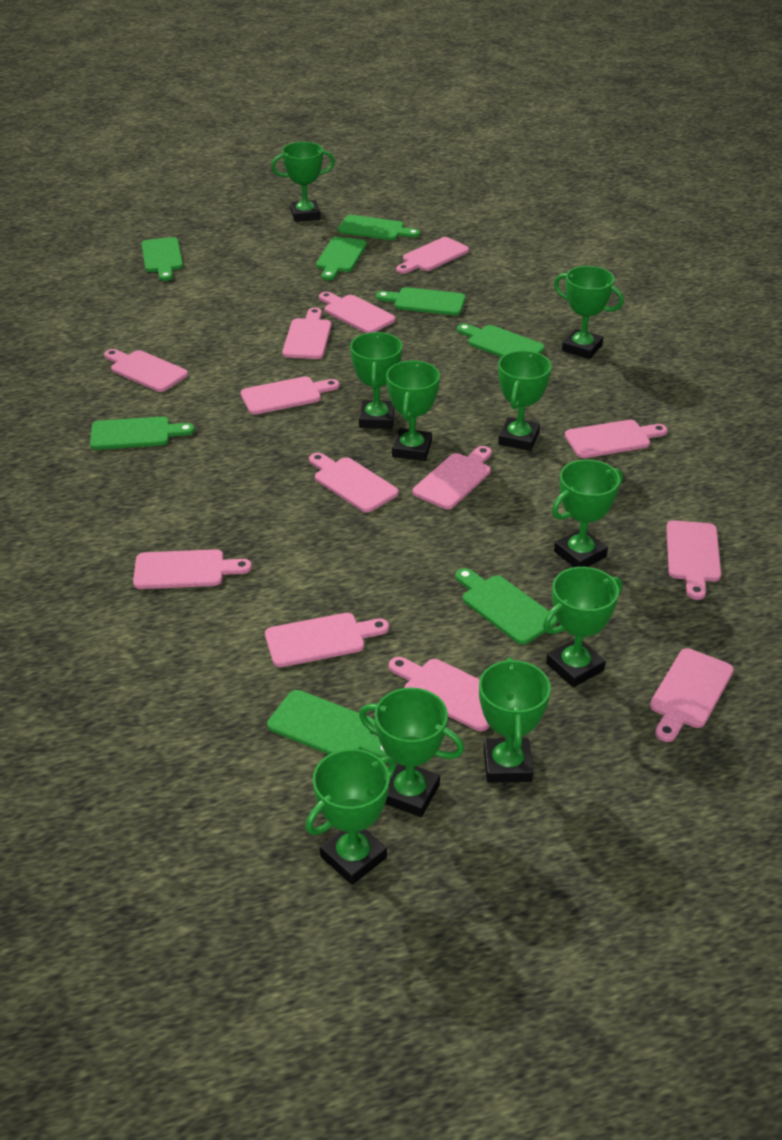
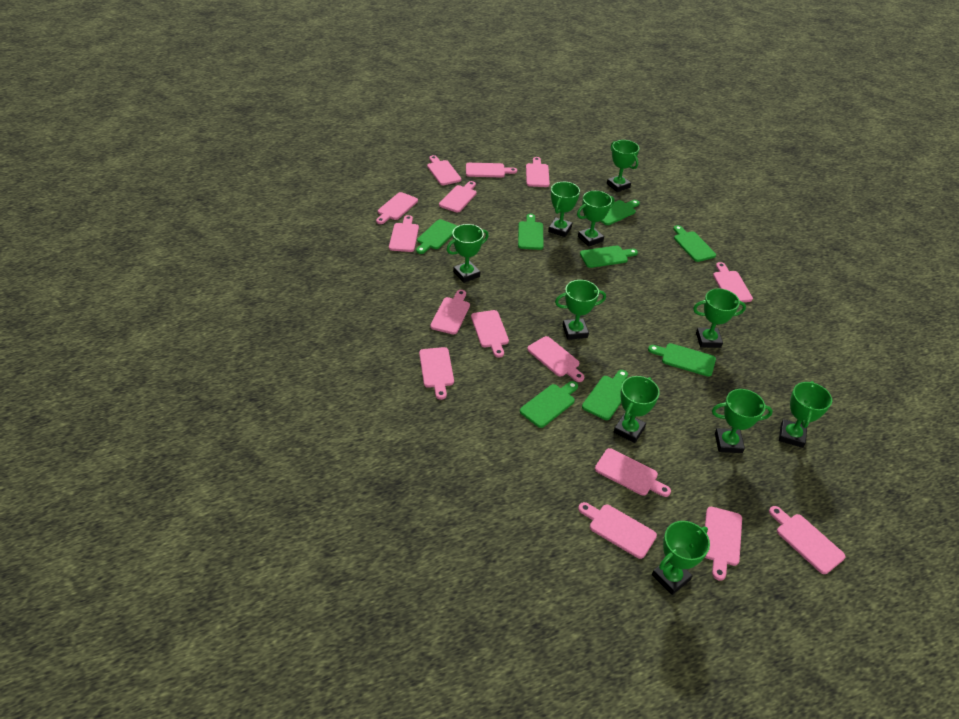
pink cutting board: 13 -> 15

